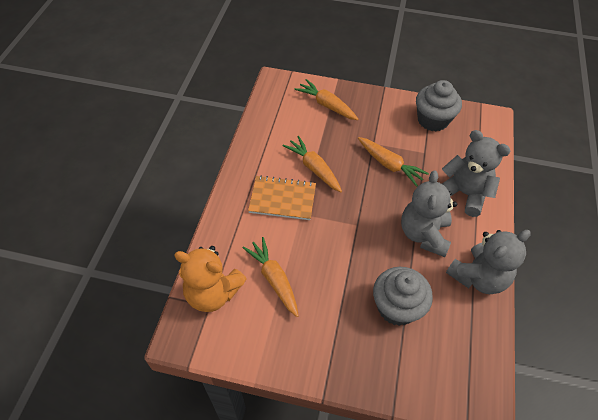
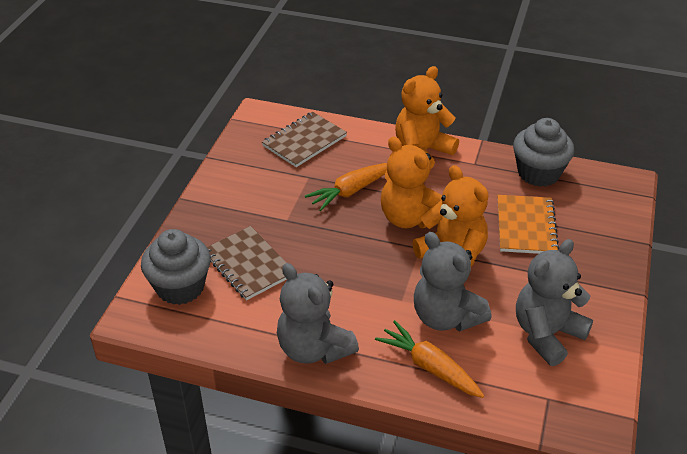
brown notebook: 0 -> 2
orange carrot: 4 -> 2
orange teddy bear: 1 -> 3

